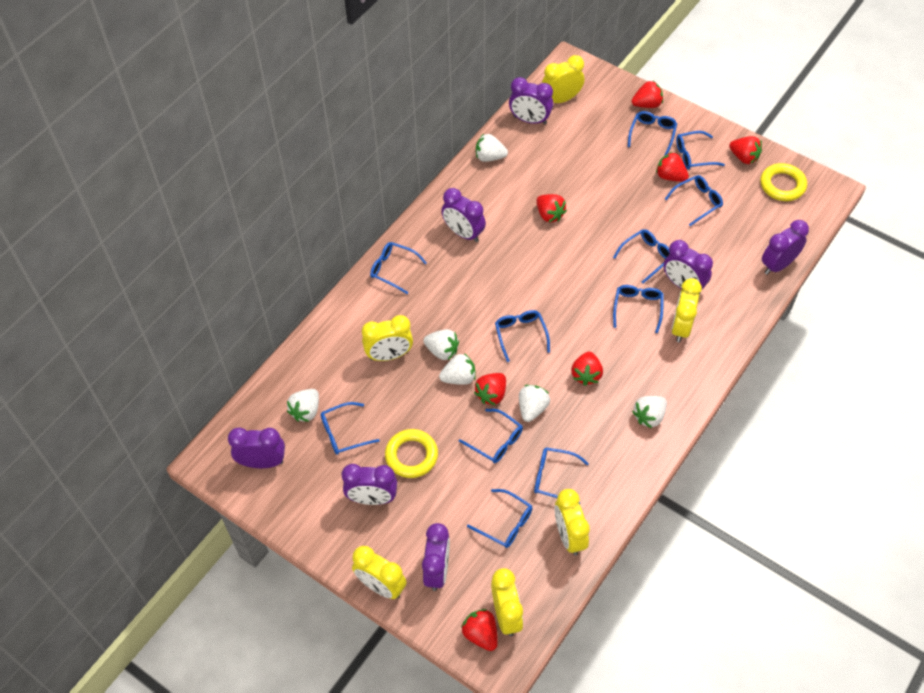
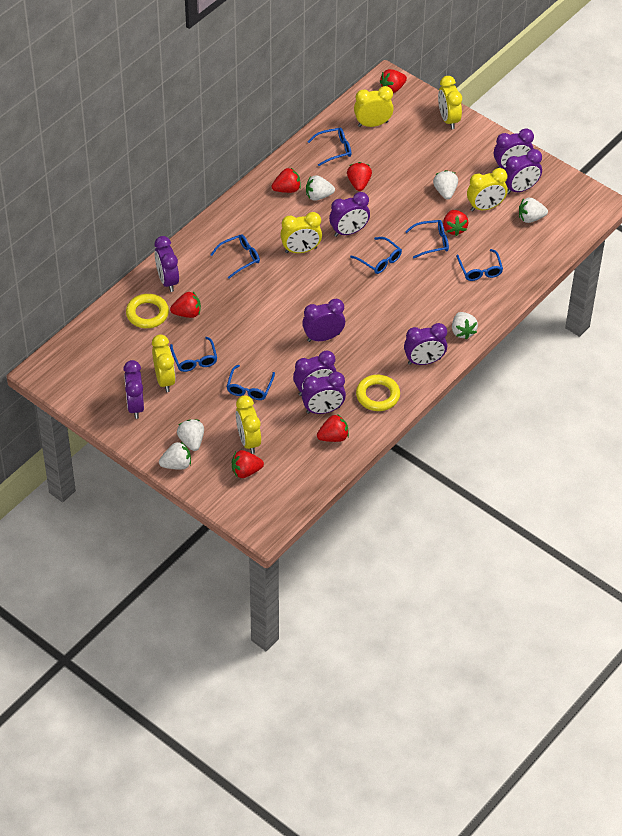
blue glasses: 11 -> 7
purple clock: 7 -> 9

